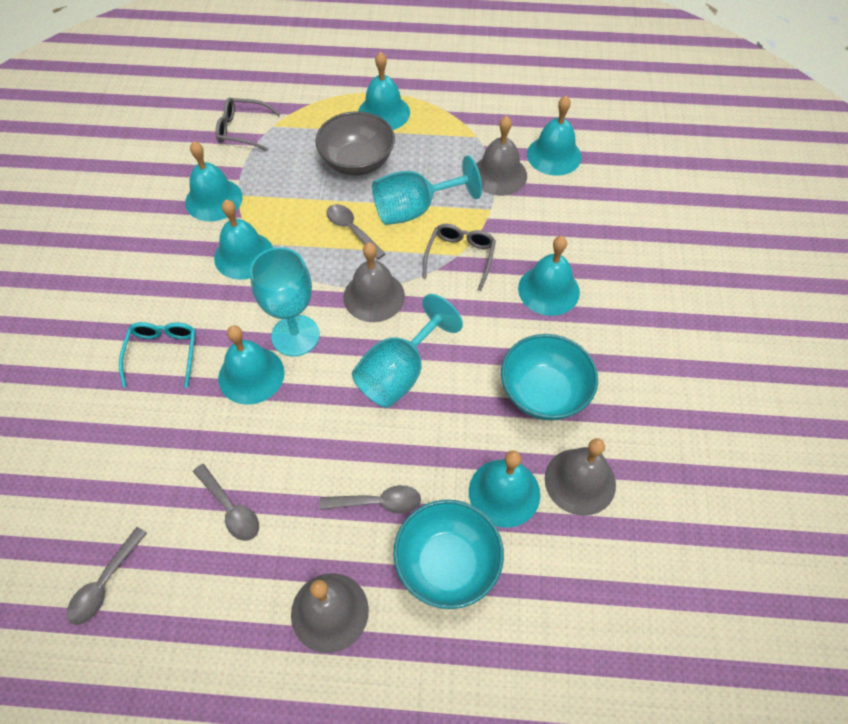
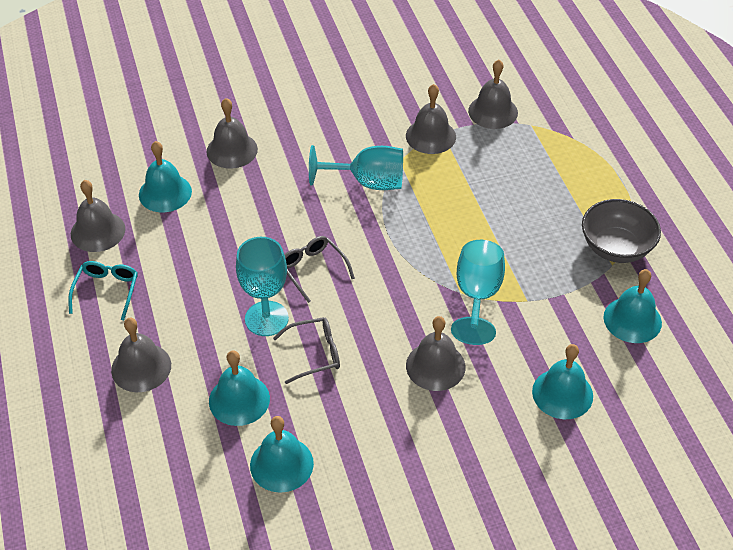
grey bell: 4 -> 6
grey spoon: 4 -> 0
turquoise bell: 7 -> 5
turquoise bowl: 2 -> 0

